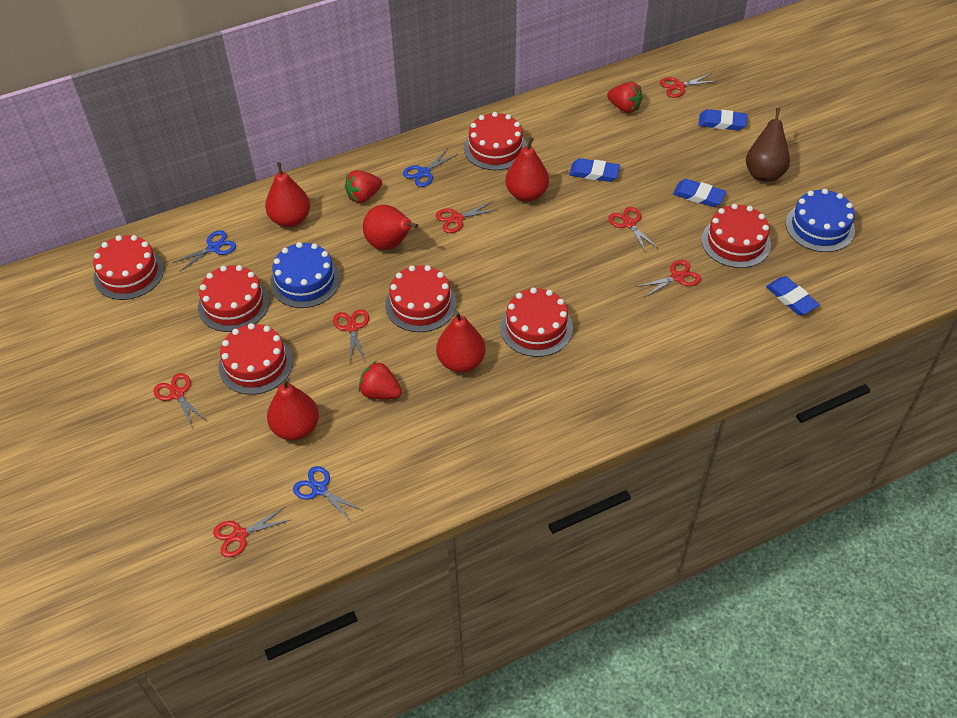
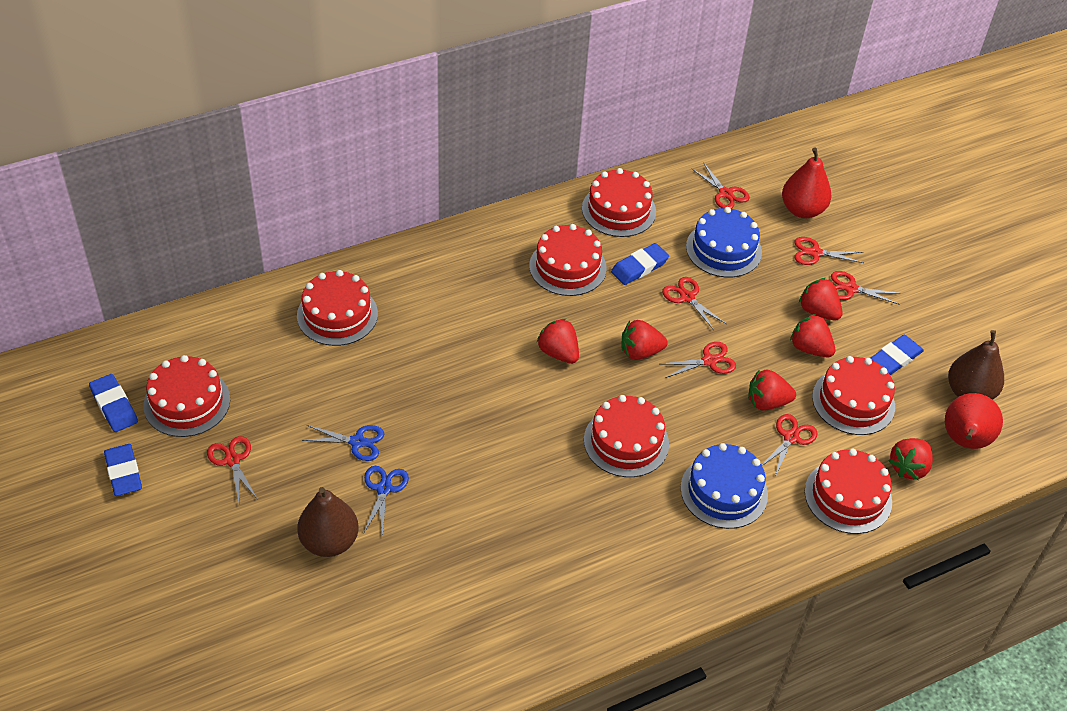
blue scissors: 3 -> 2
brown pear: 1 -> 2
red pear: 5 -> 2
red strawberry: 3 -> 6

